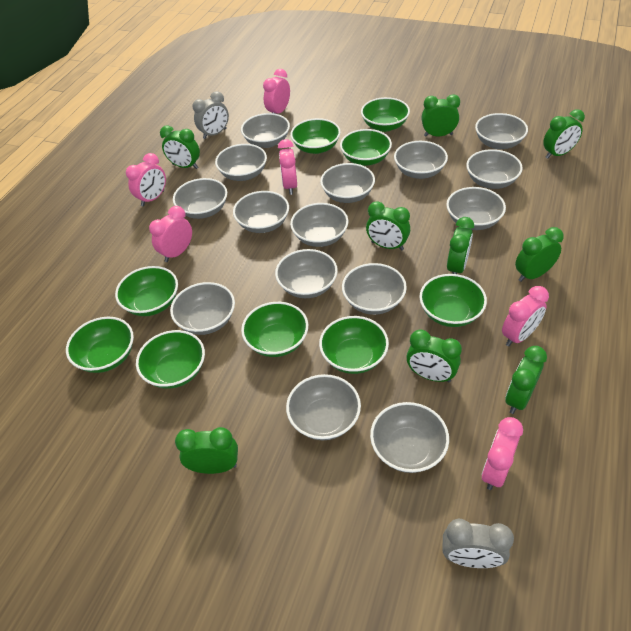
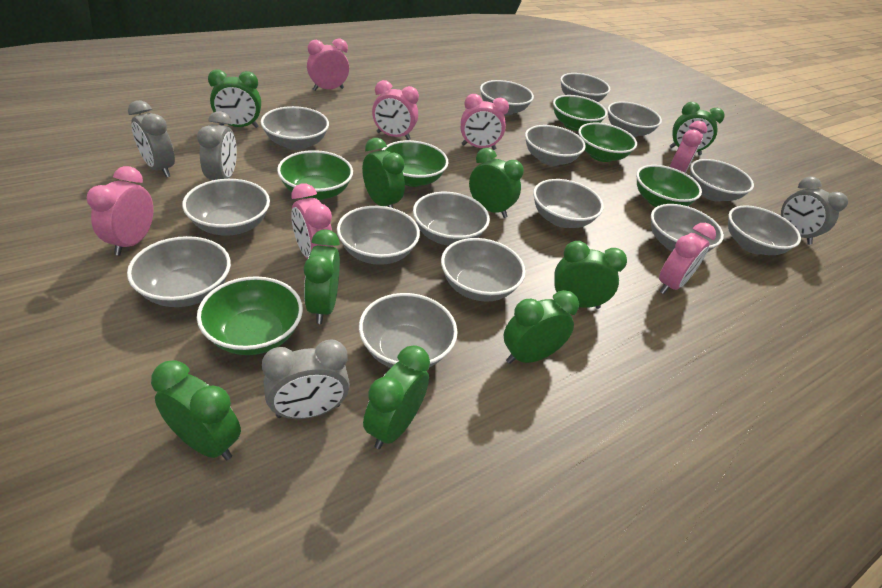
green bowl: 9 -> 6
grey clock: 2 -> 4
pink clock: 6 -> 7

